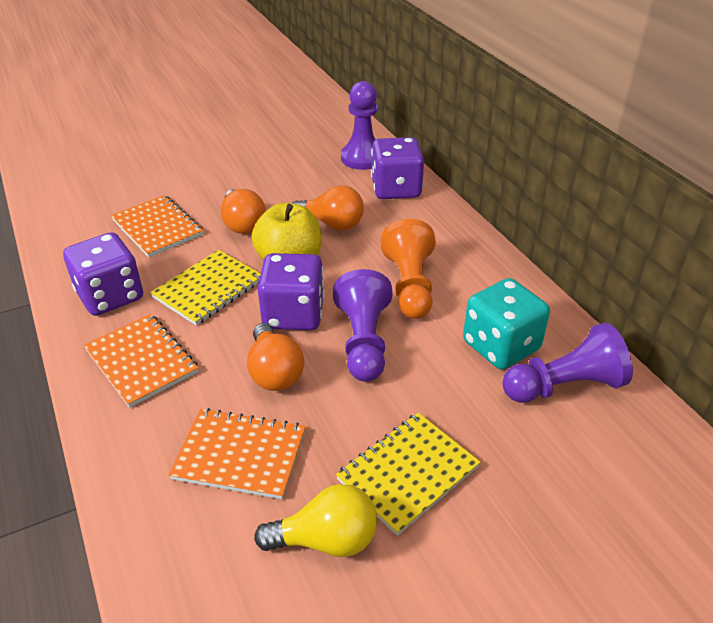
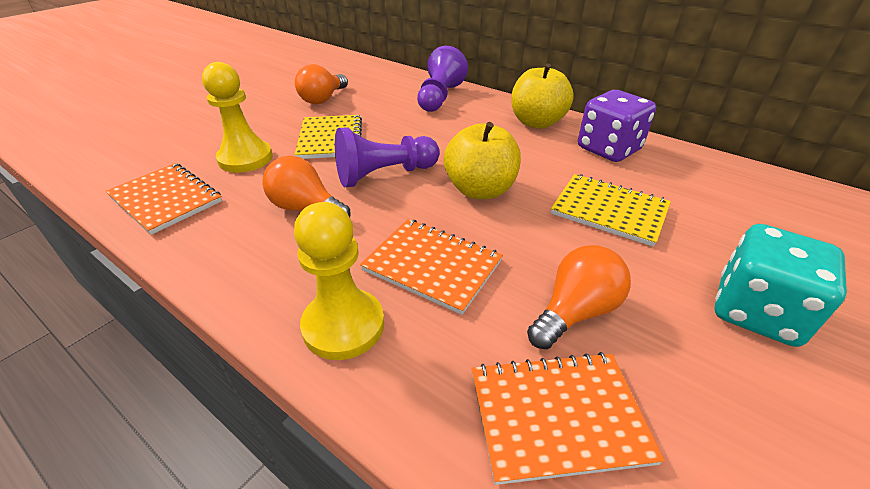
orange pawn: 1 -> 0
purple dice: 3 -> 1
purple pawn: 3 -> 2
yellow apple: 1 -> 2
yellow light bulb: 1 -> 0
yellow pawn: 0 -> 2

